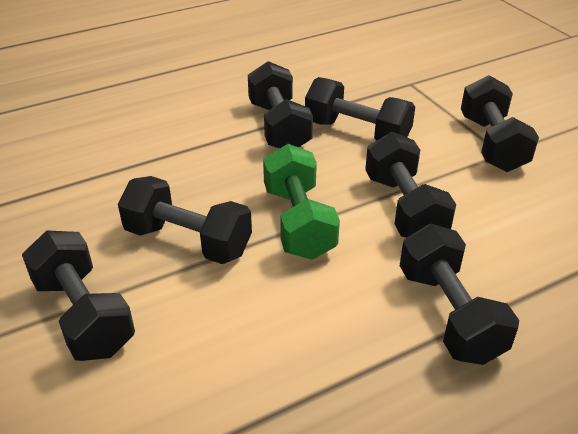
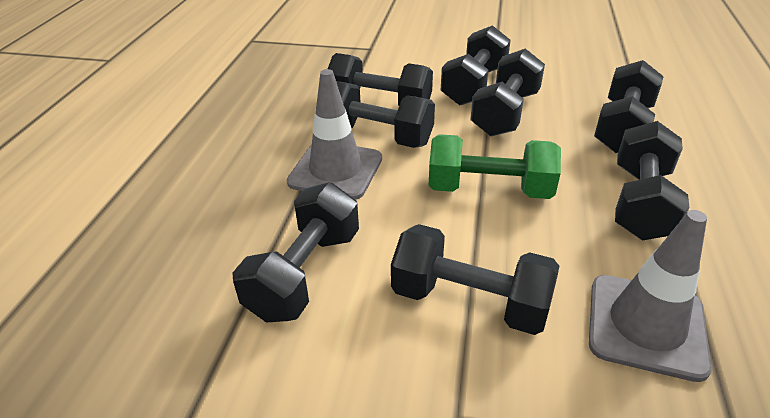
black dumbbell: 7 -> 8
grey traffic cone: 0 -> 2

